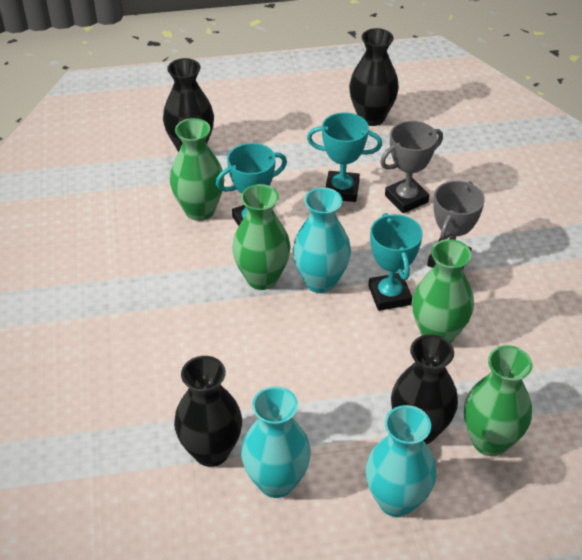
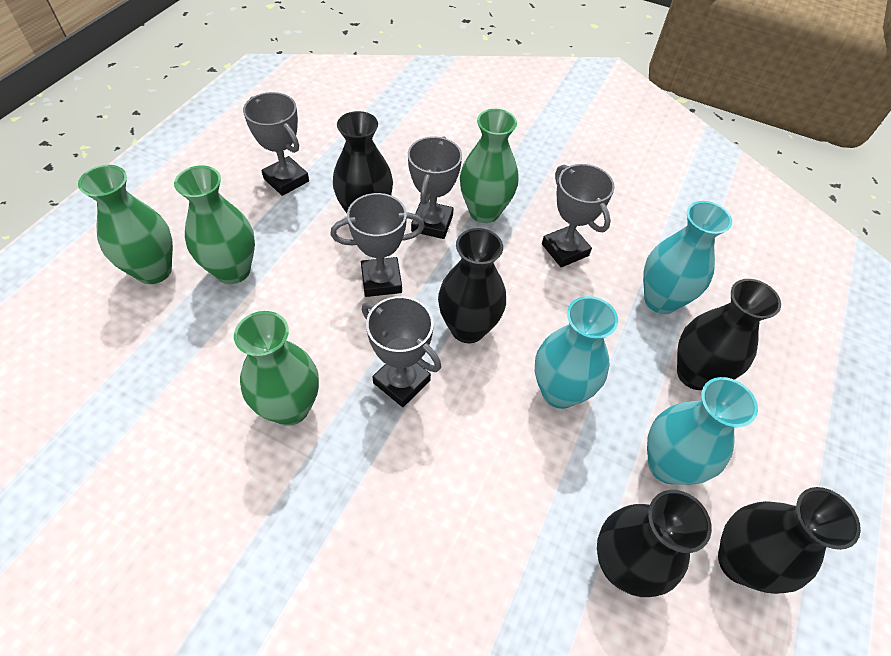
black vase: 4 -> 5
grey trophy: 2 -> 5
turquoise trophy: 3 -> 0

